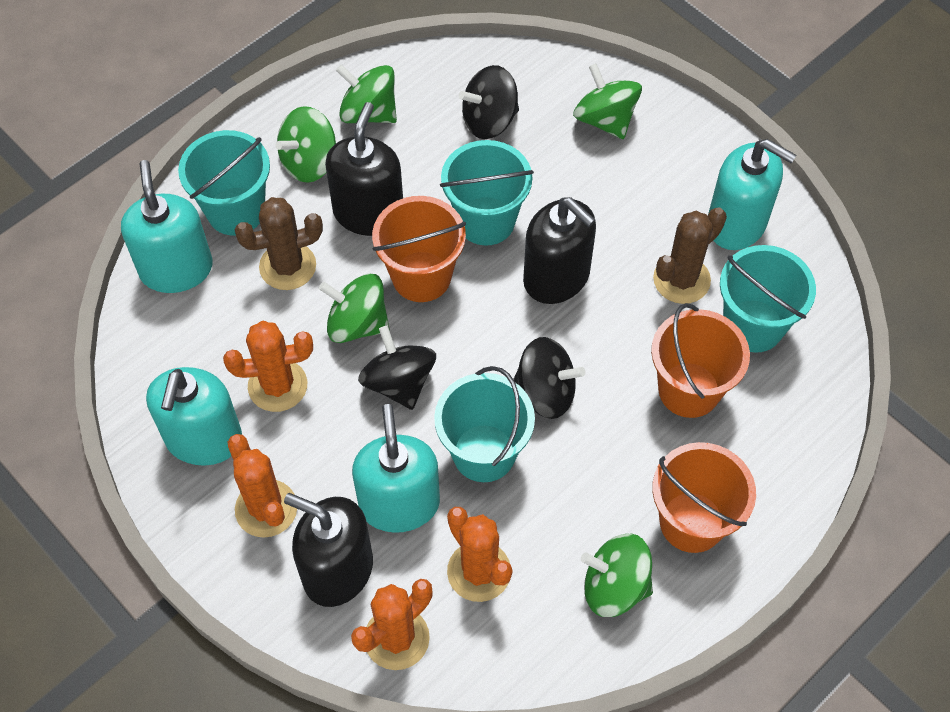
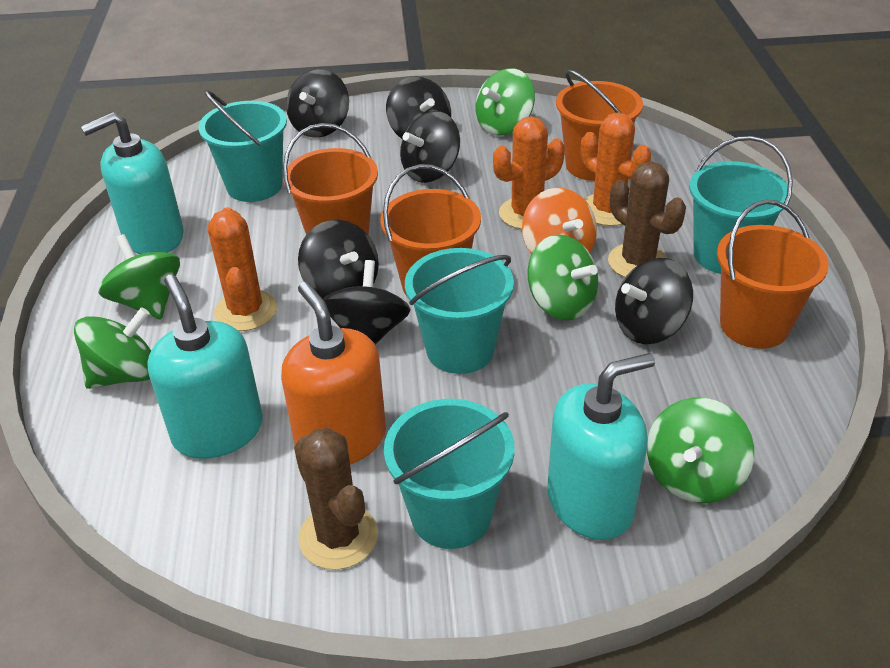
black soap dispenser: 3 -> 0
black spinning top: 3 -> 6
orange bucket: 3 -> 4
orange cactus: 4 -> 3
orange soap dispenser: 0 -> 1
orange spinning top: 0 -> 1
turquoise soap dispenser: 4 -> 3

